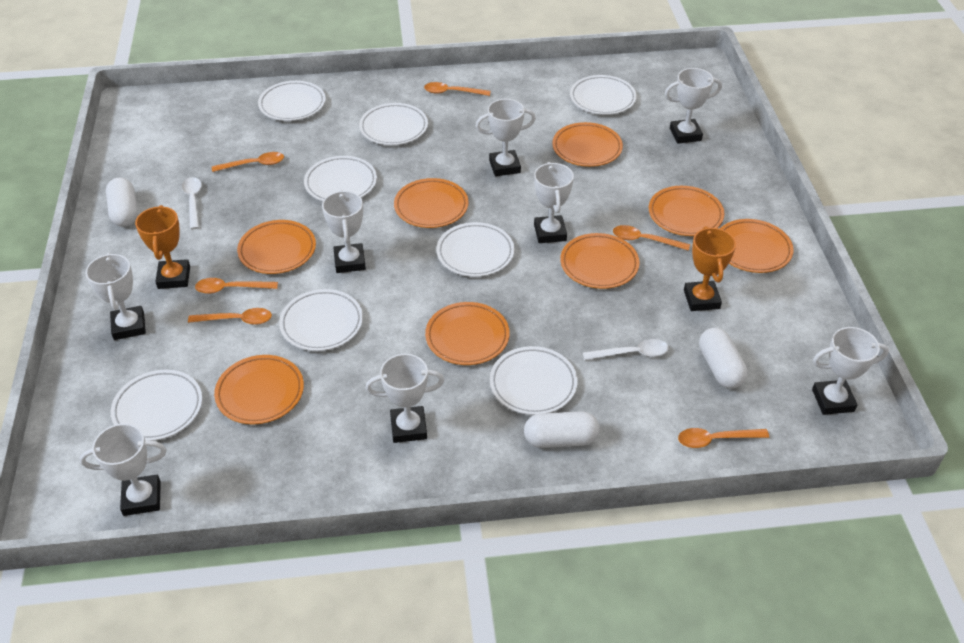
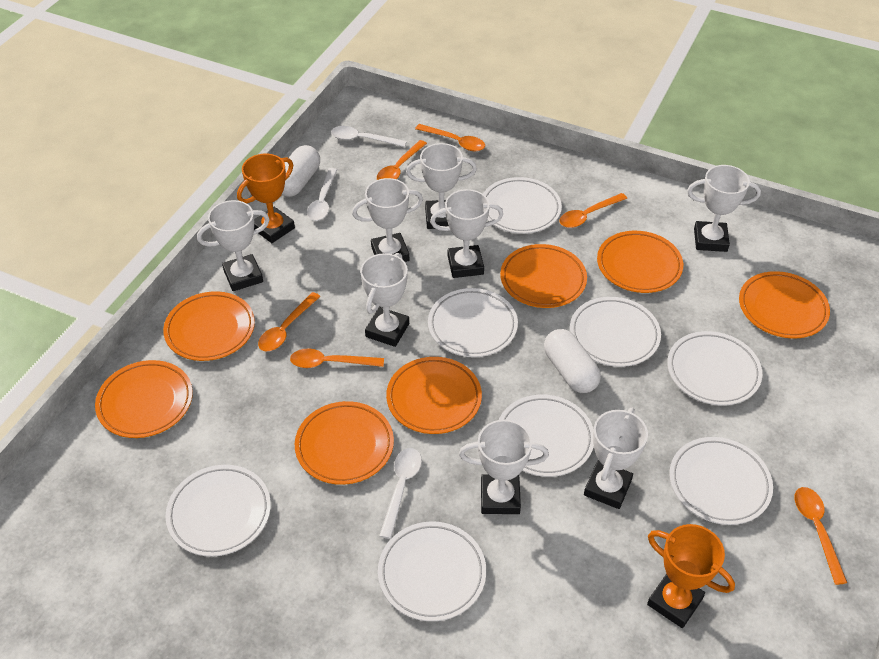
orange plate: 8 -> 7
white capsule: 3 -> 2
white spoon: 2 -> 3

